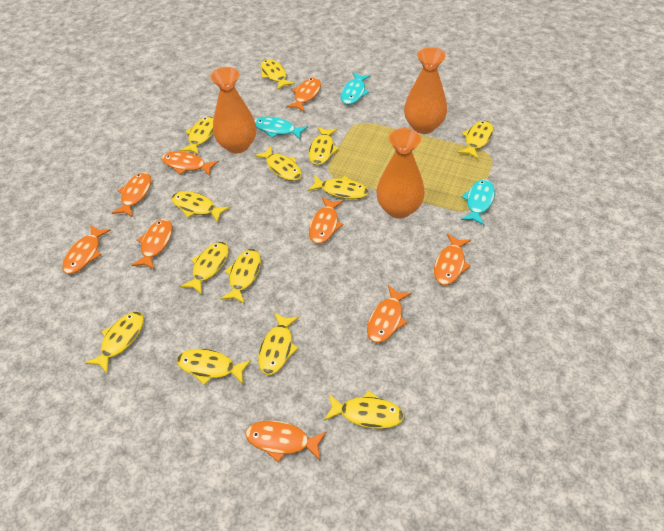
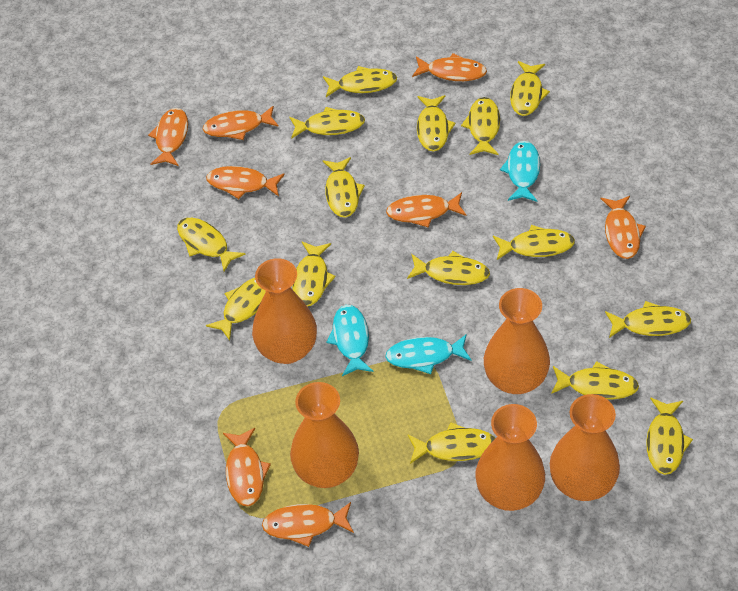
orange fish: 9 -> 8
orange vase: 3 -> 5
yellow fish: 13 -> 15

